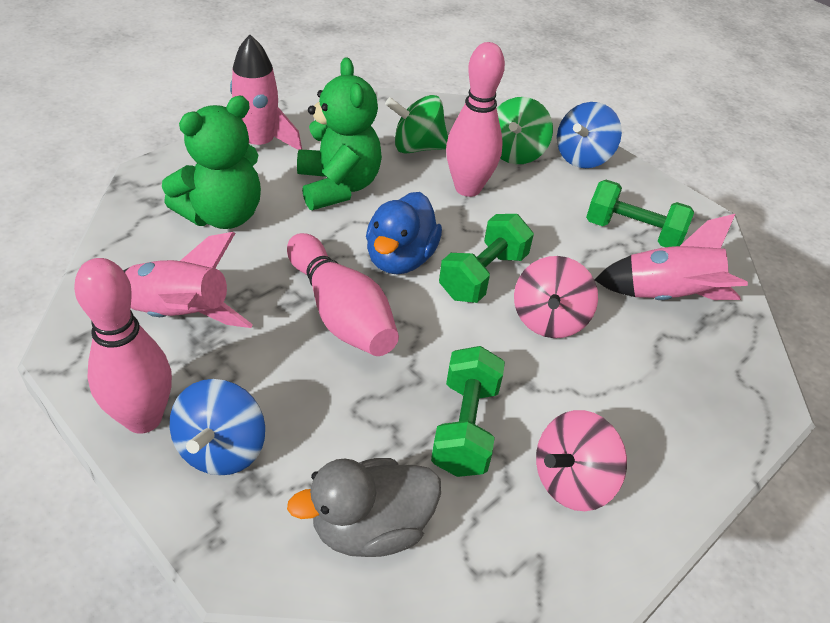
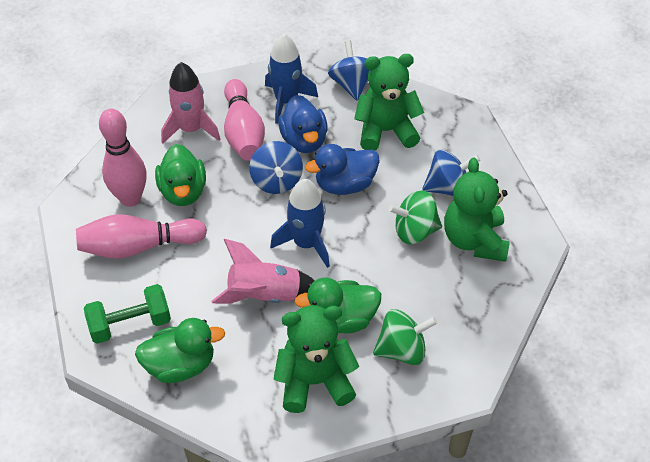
blue duck: 1 -> 2
blue rocket: 0 -> 2
blue spinning top: 2 -> 3
green duck: 0 -> 3
green dumbbell: 3 -> 1
green teddy bear: 2 -> 3
grey duck: 1 -> 0
pink rocket: 3 -> 2
pink spinning top: 2 -> 0

